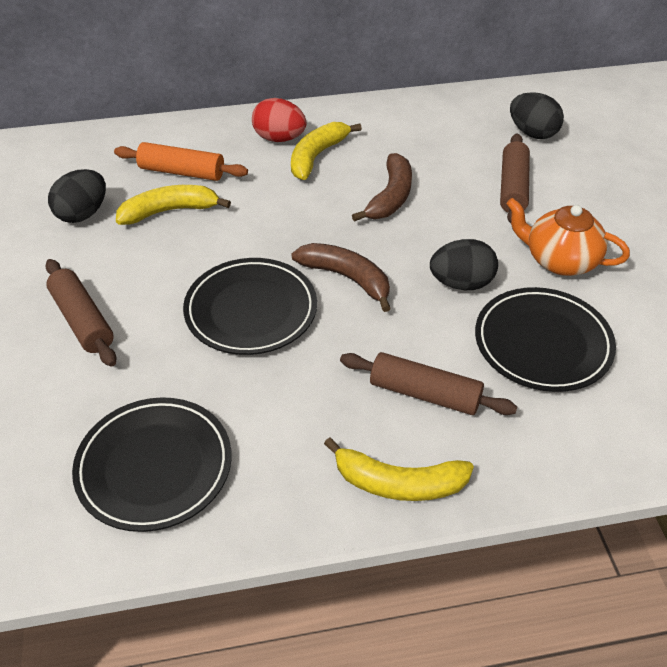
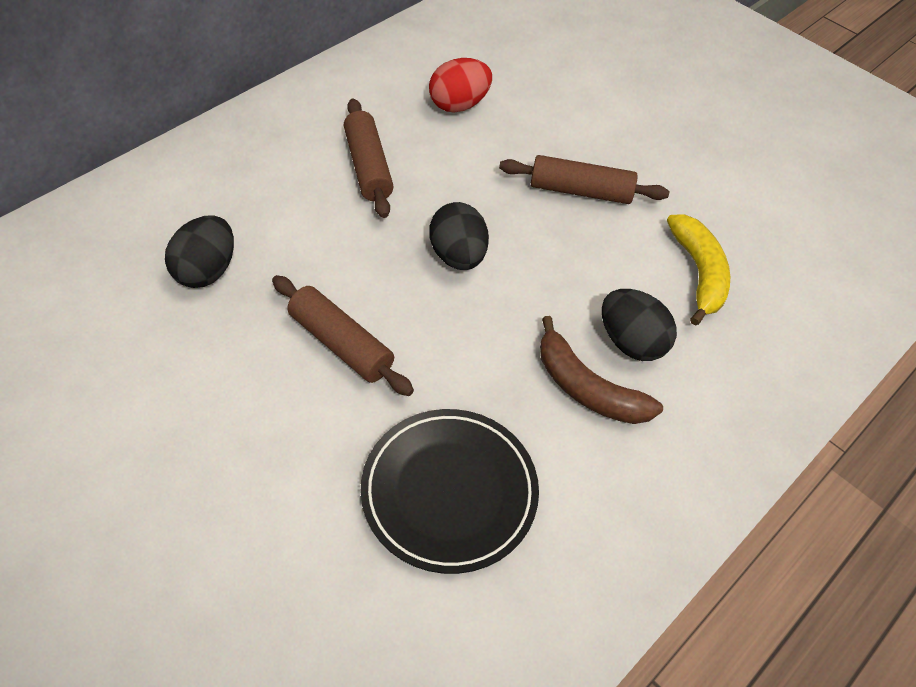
black plate: 3 -> 1
brown banana: 2 -> 1
orange rolling pin: 1 -> 0
orange teapot: 1 -> 0
yellow banana: 3 -> 1

